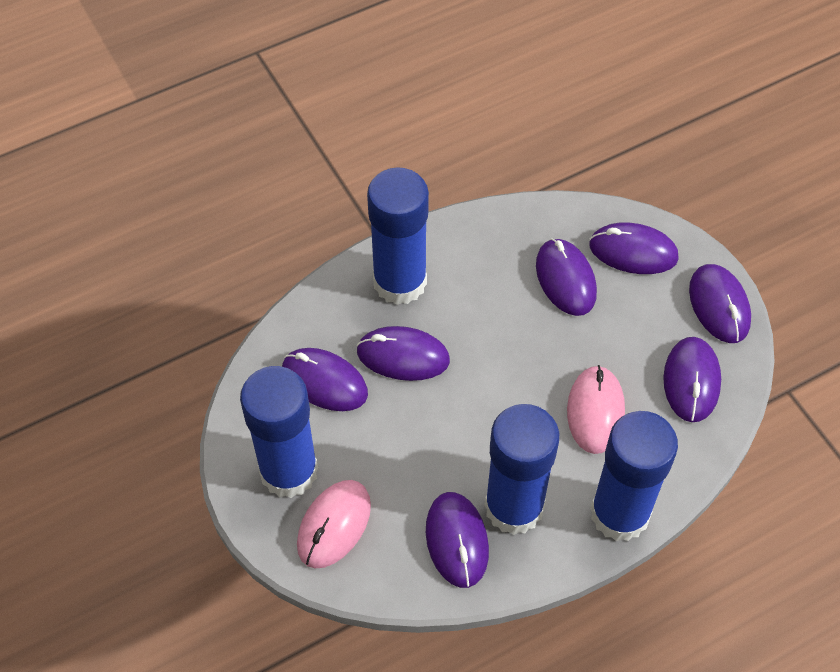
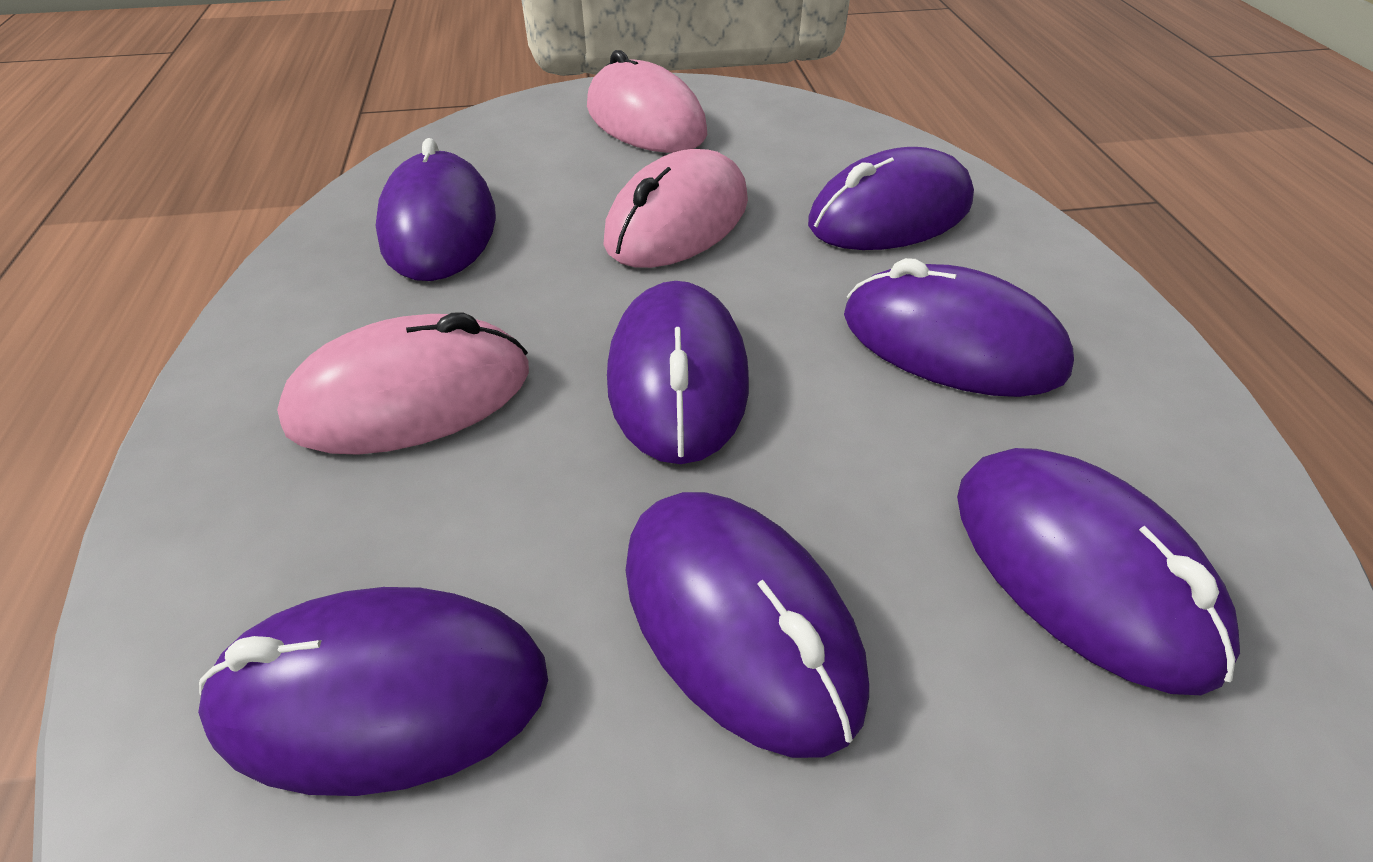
blue glue stick: 4 -> 0
pink mouse: 2 -> 3

